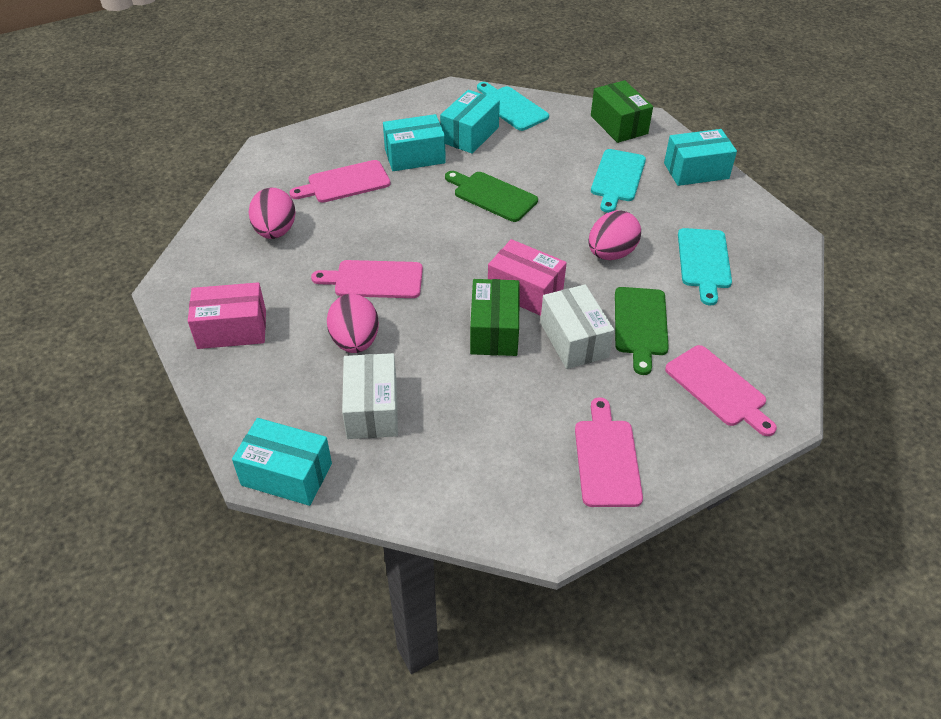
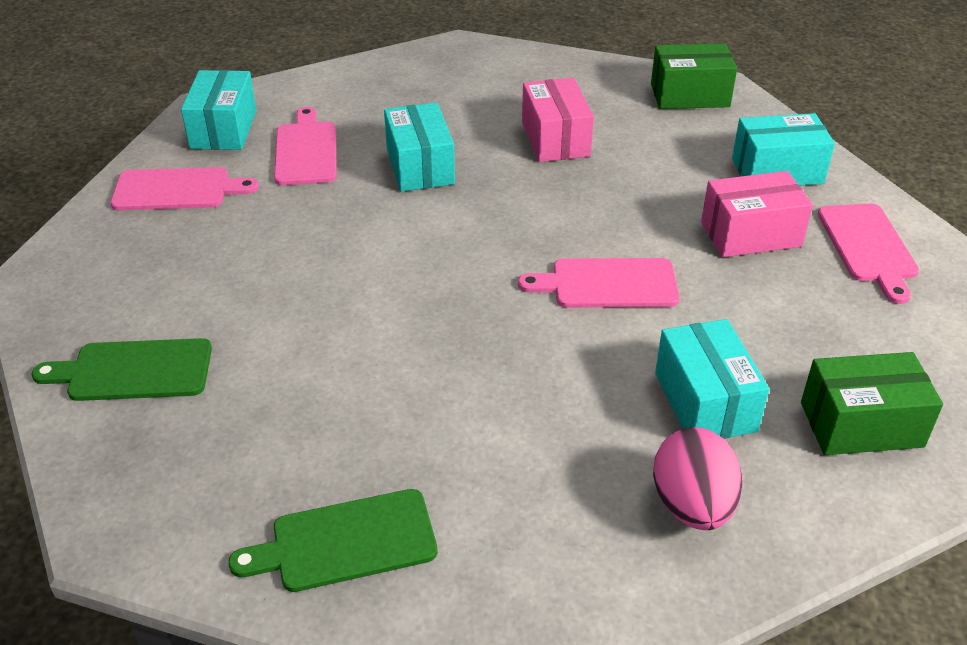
pink egg: 3 -> 1
turquoise cutting board: 3 -> 0
white box: 2 -> 0

